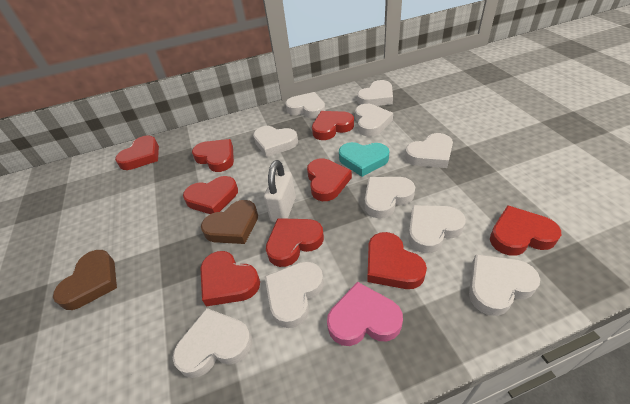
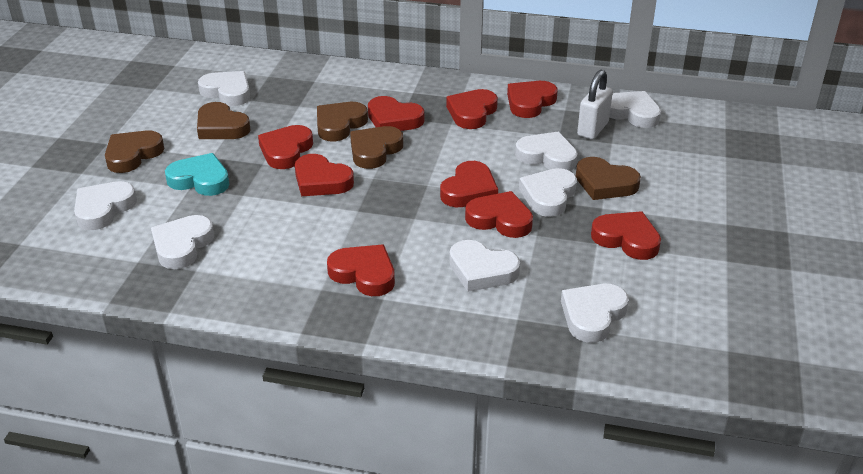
brown heart: 2 -> 5
pink heart: 1 -> 0
white heart: 10 -> 8

